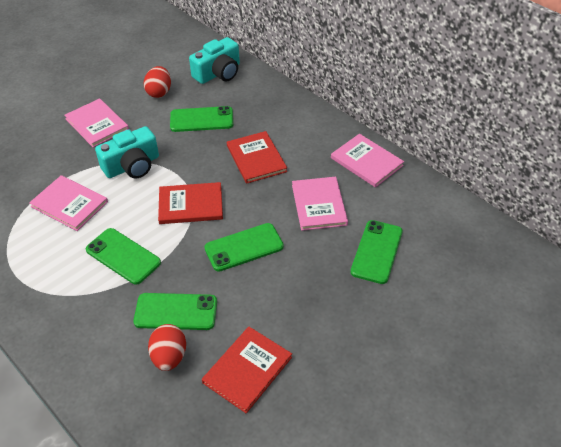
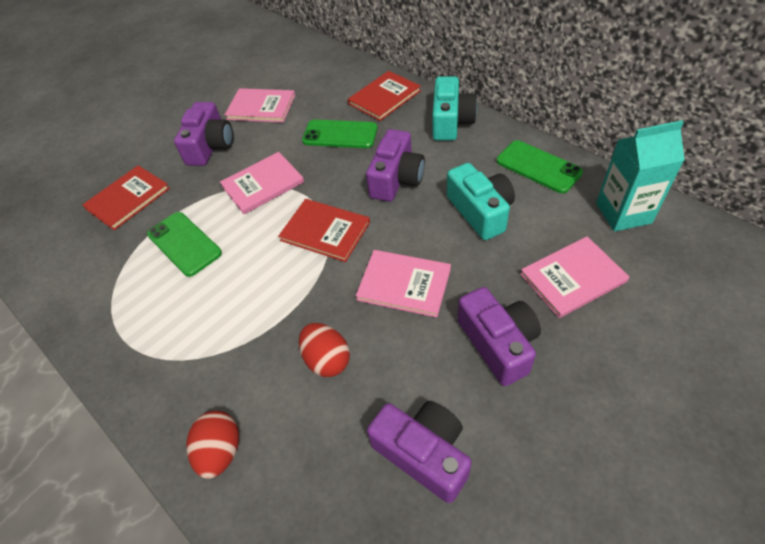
green phone: 5 -> 3
purple camera: 0 -> 4
turquoise carton: 0 -> 1

